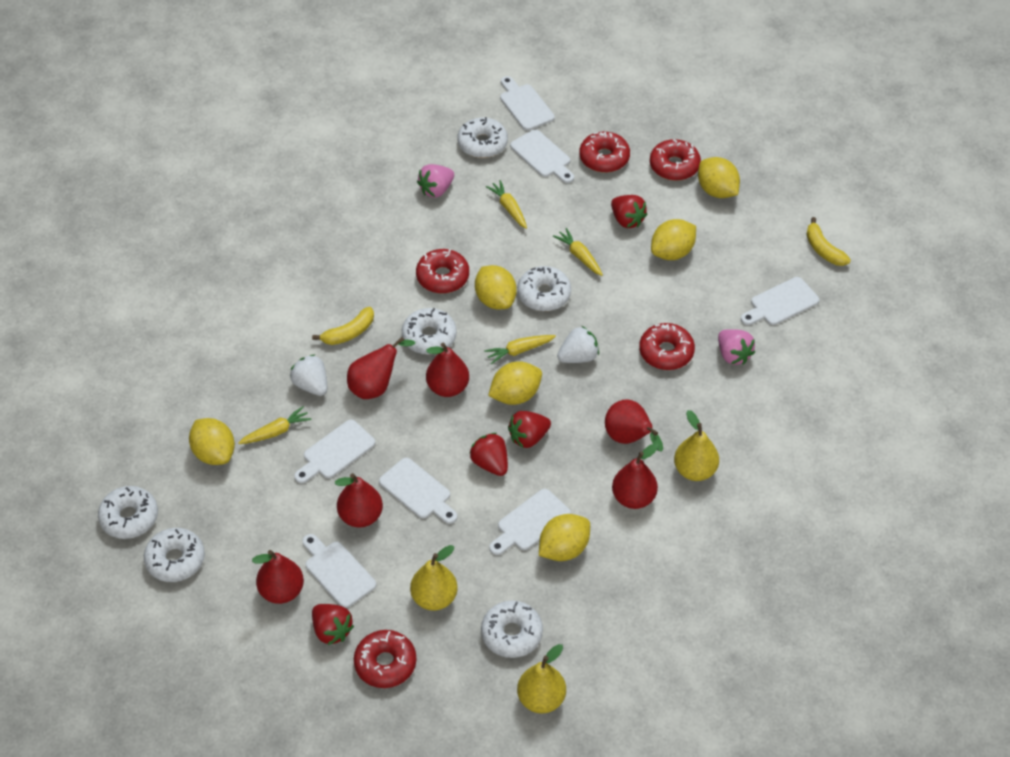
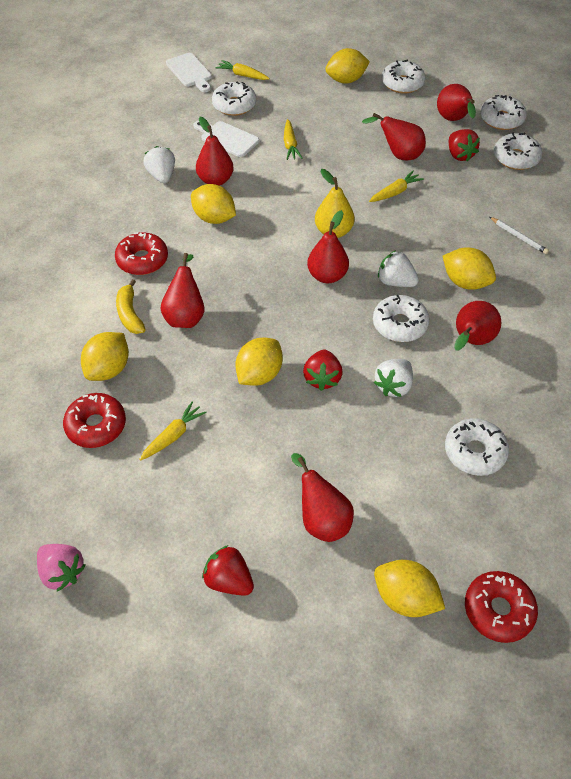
pink strawberry: 2 -> 1
red donut: 5 -> 3
red pear: 6 -> 7
red strawberry: 4 -> 3
white cutting board: 7 -> 2
white pencil: 0 -> 1
white strawberry: 2 -> 3
yellow banana: 2 -> 1
yellow pear: 3 -> 1

